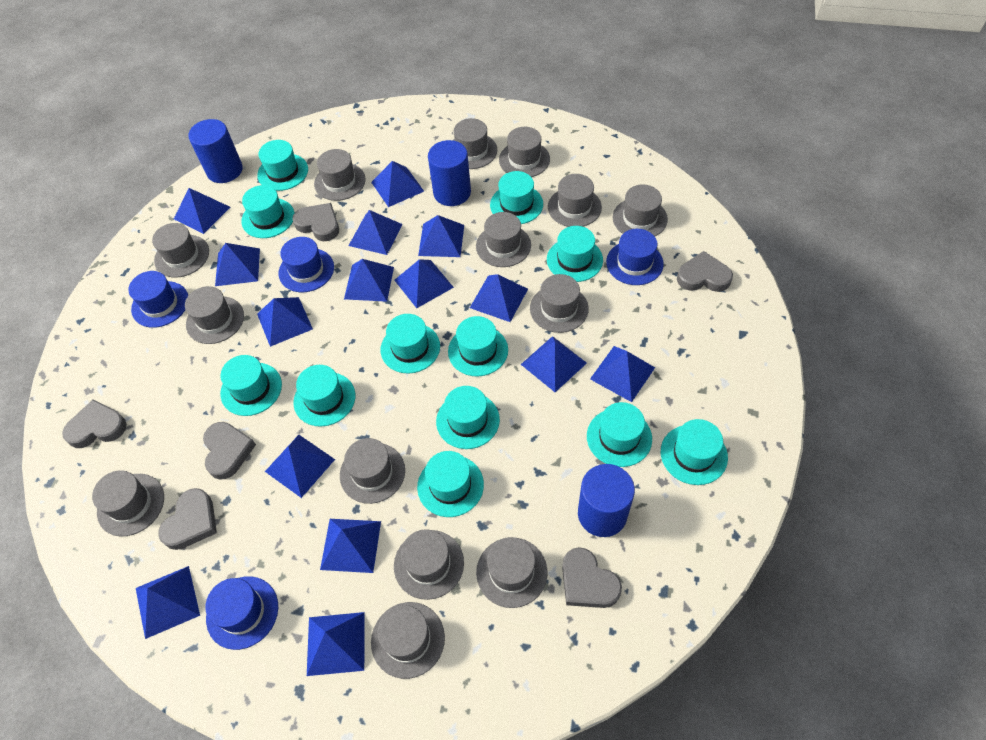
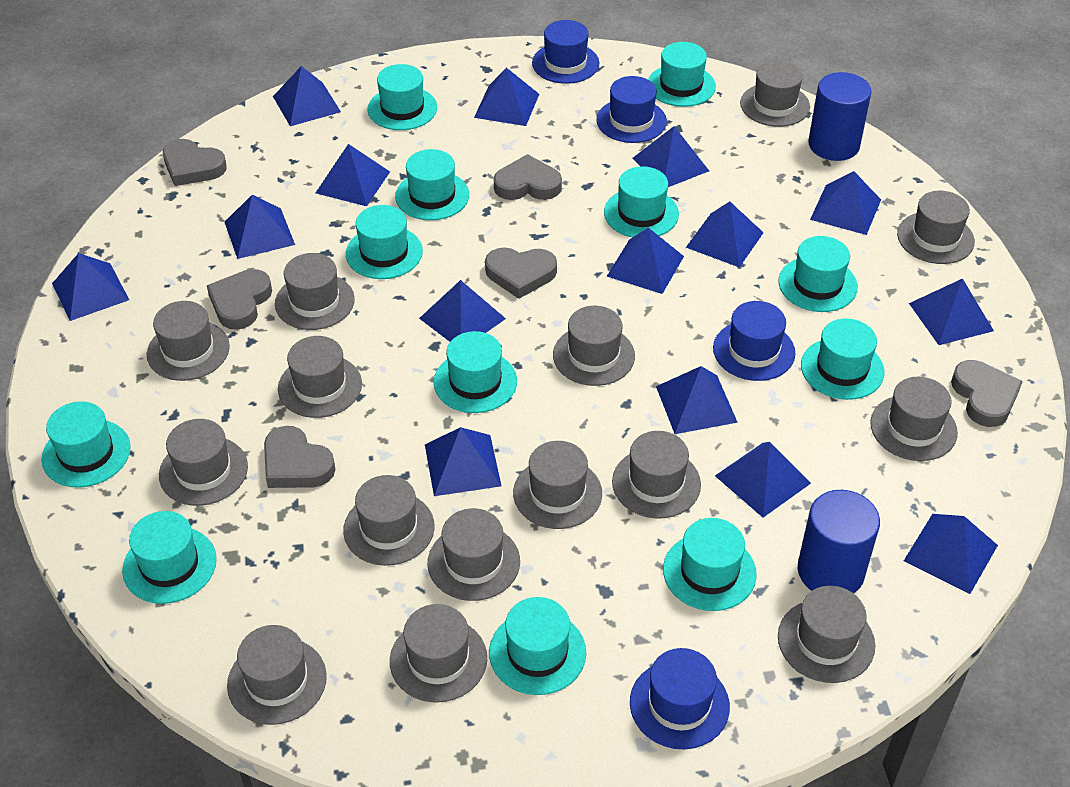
blue cylinder: 3 -> 2
grey hat: 14 -> 15

